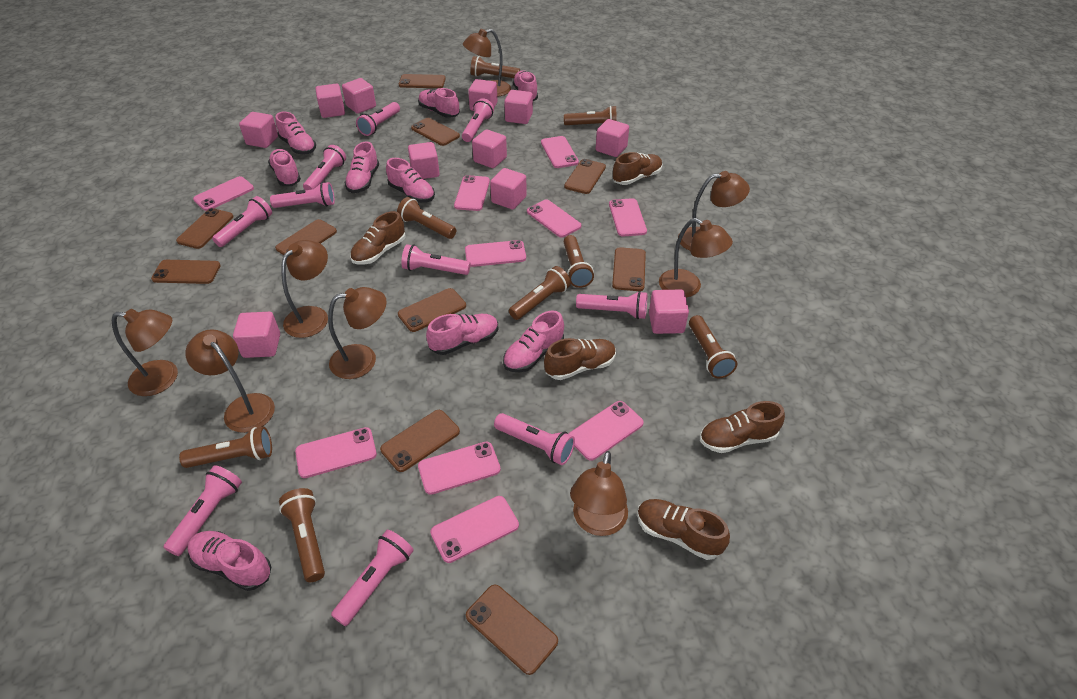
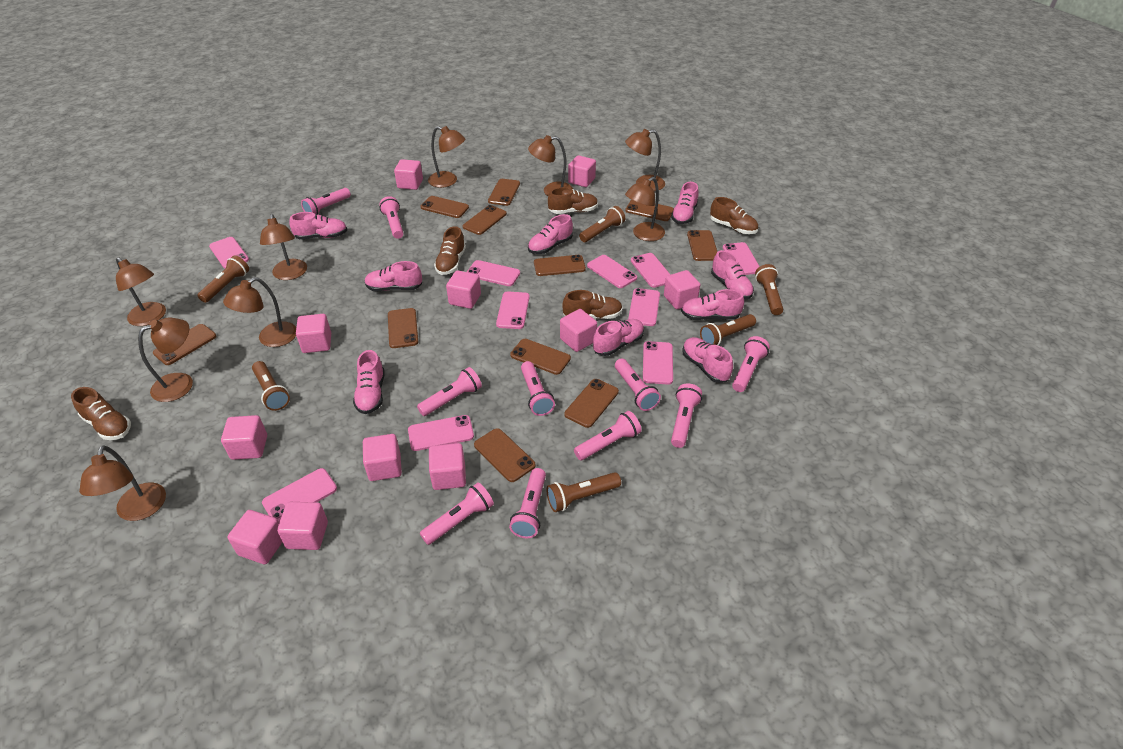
brown flashlight: 8 -> 6
brown lamp: 8 -> 9
brown phone: 10 -> 11

